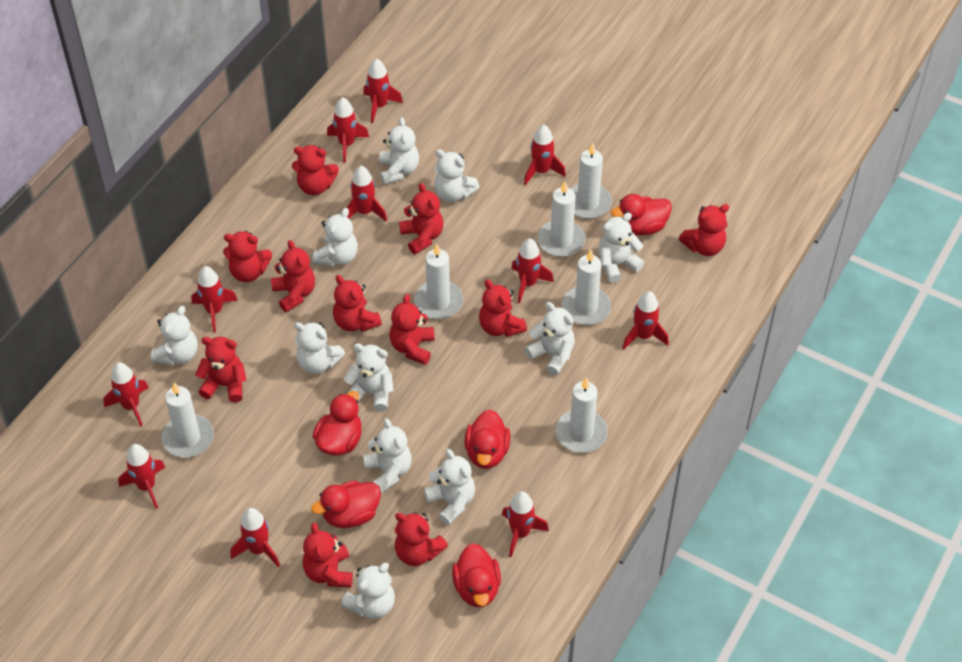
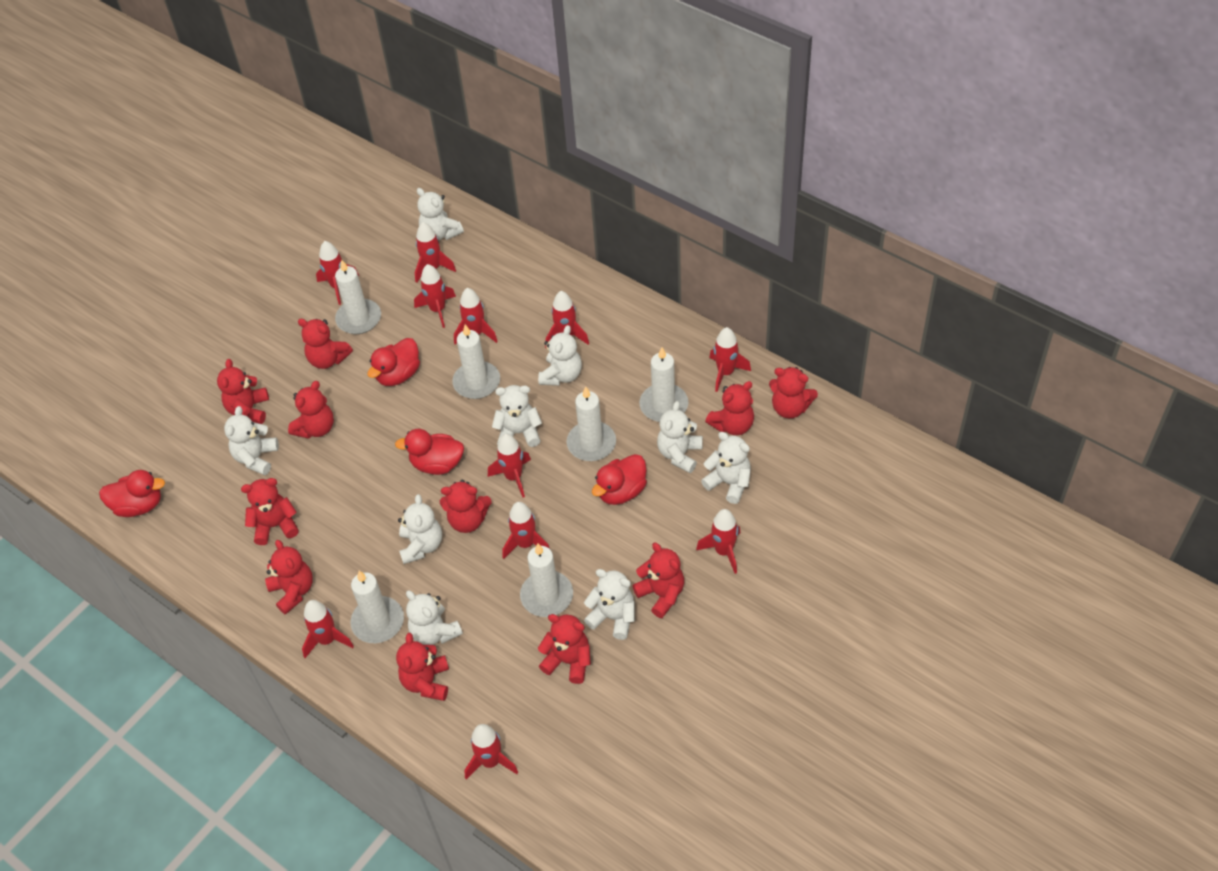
red duck: 5 -> 4
white teddy bear: 11 -> 9

